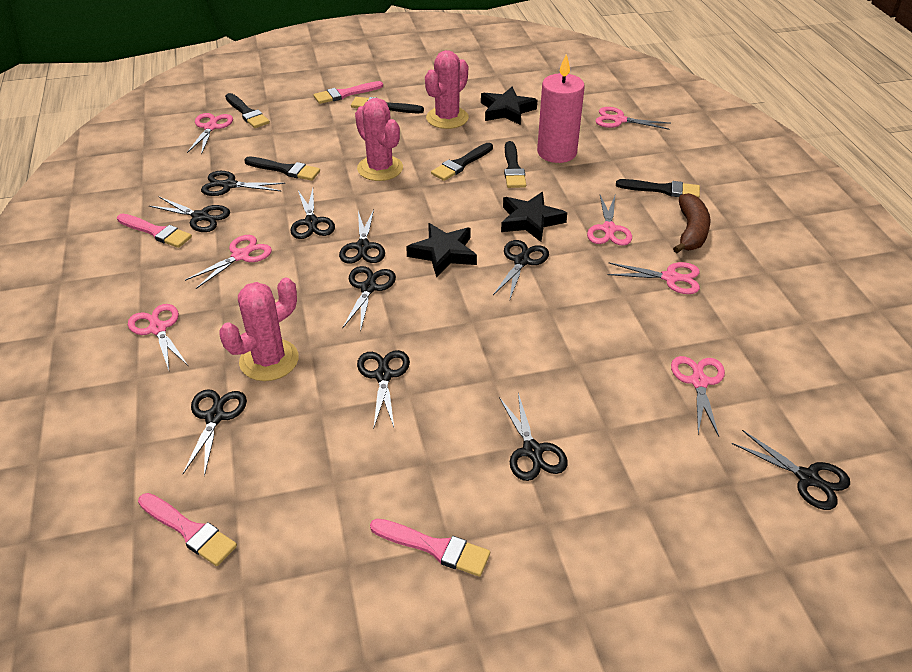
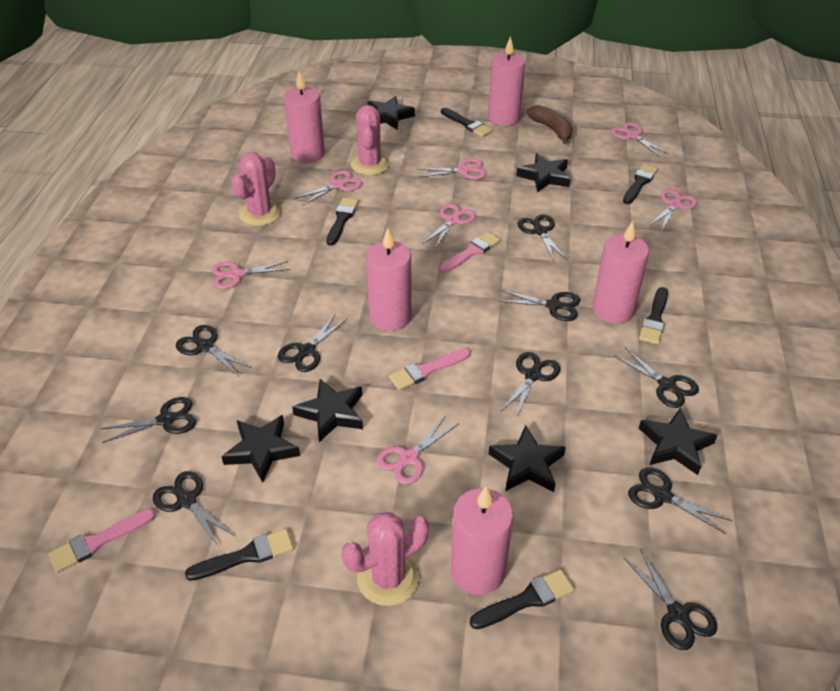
black star: 3 -> 6
pink brush: 4 -> 3
pink candle: 1 -> 5

